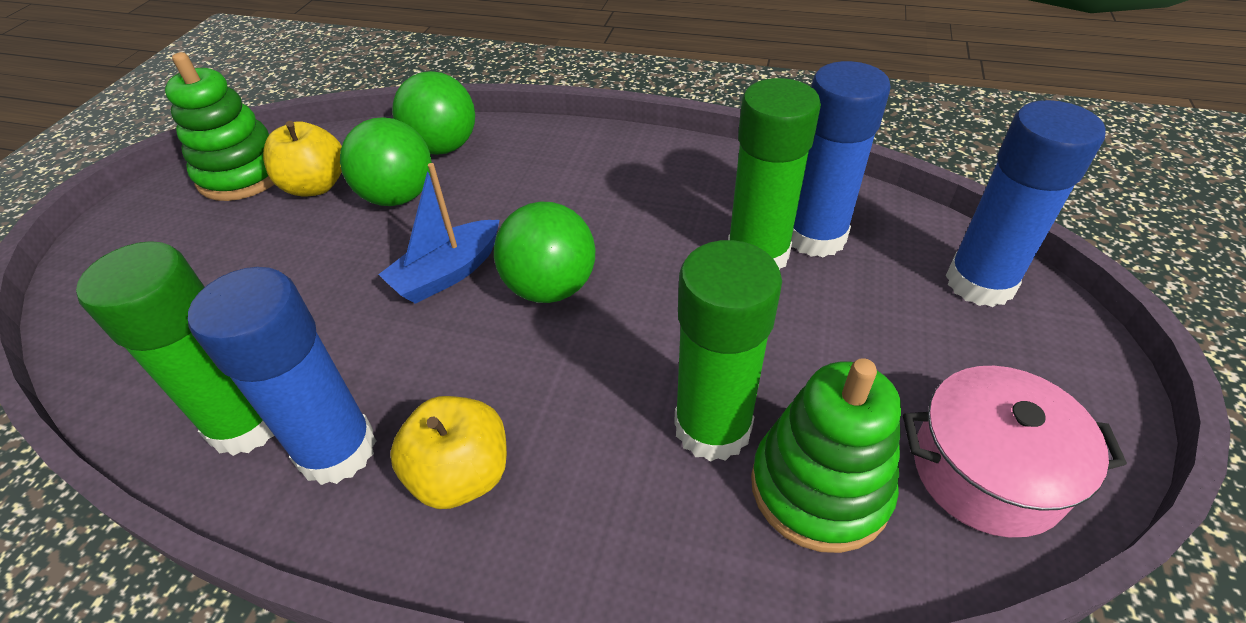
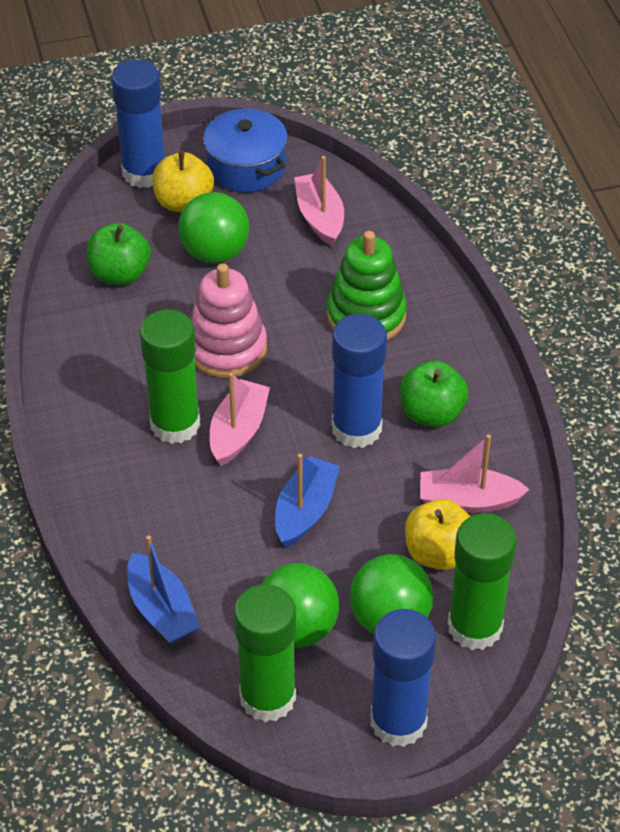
blue boat: 1 -> 2
blue pot: 0 -> 1
green apple: 0 -> 2
green stacking toy: 2 -> 1
pink boat: 0 -> 3
pink pot: 1 -> 0
pink stacking toy: 0 -> 1

